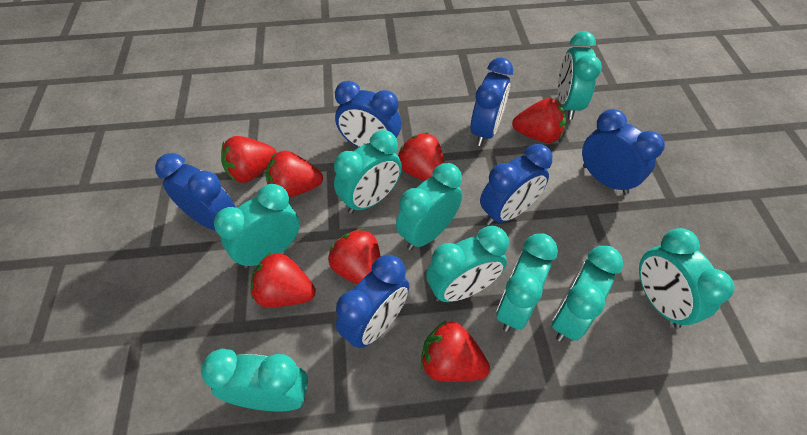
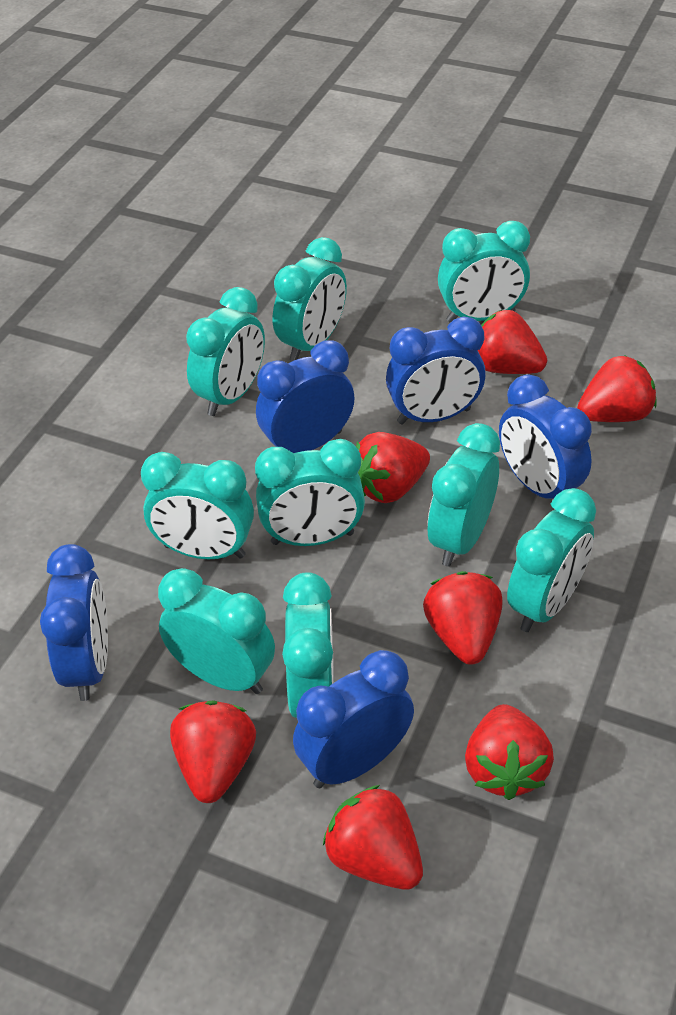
blue clock: 6 -> 5

